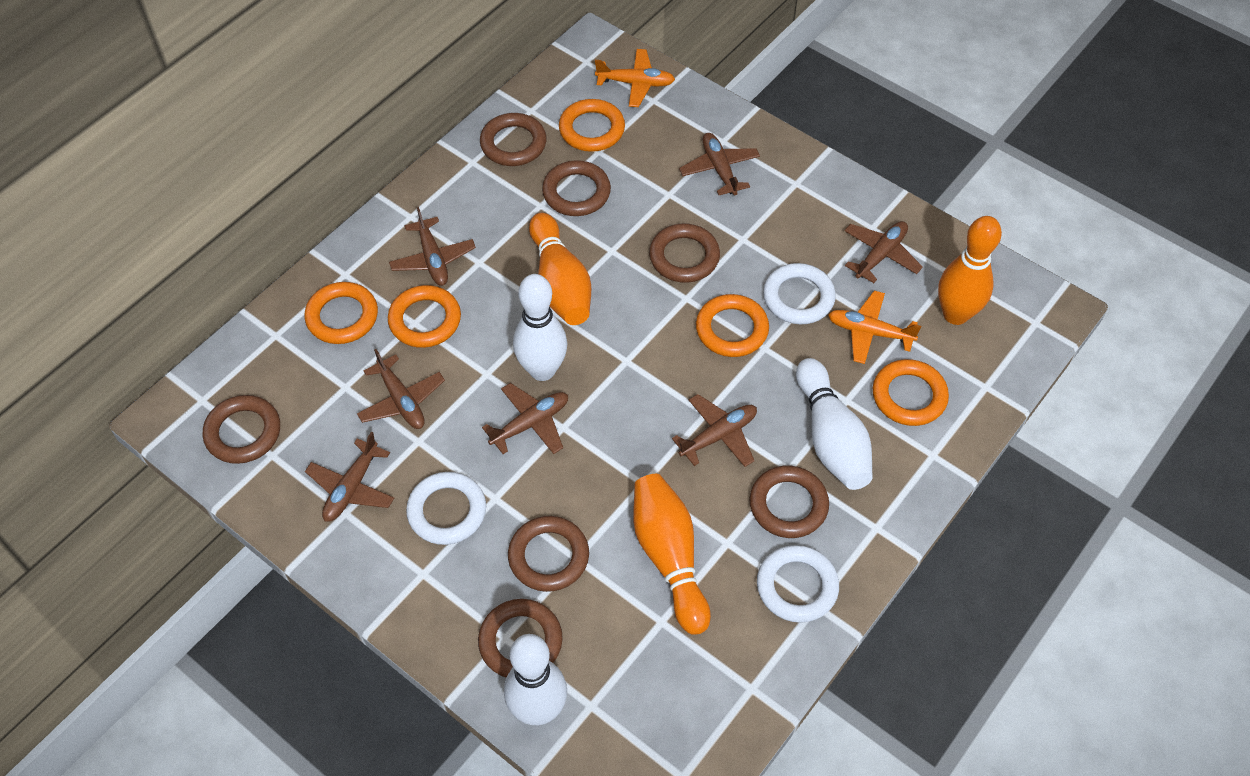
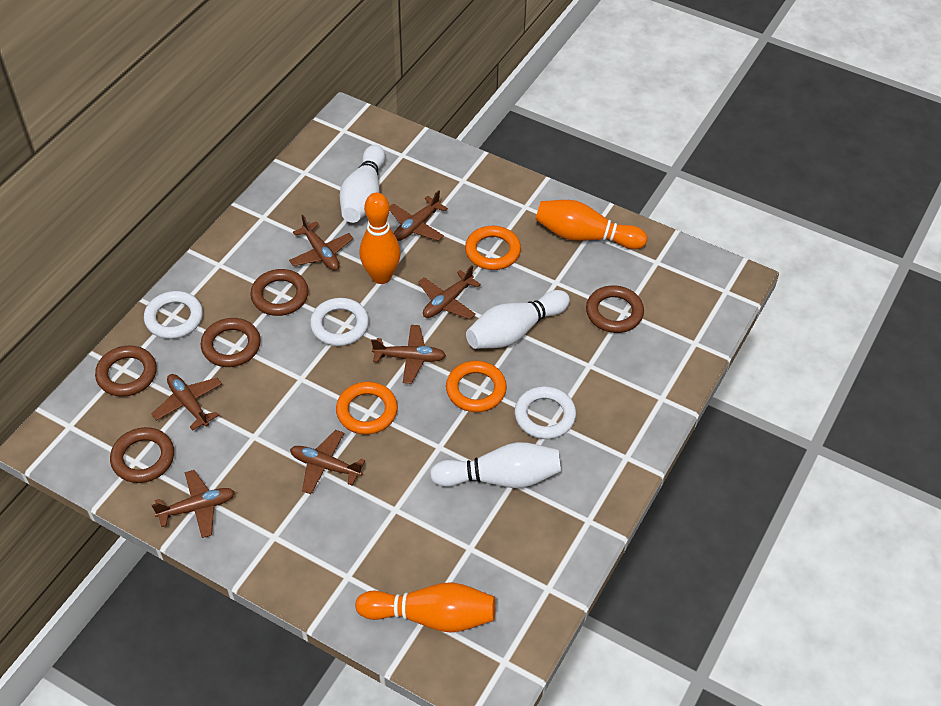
brown ring: 7 -> 5
orange plane: 2 -> 0
orange ring: 5 -> 3

